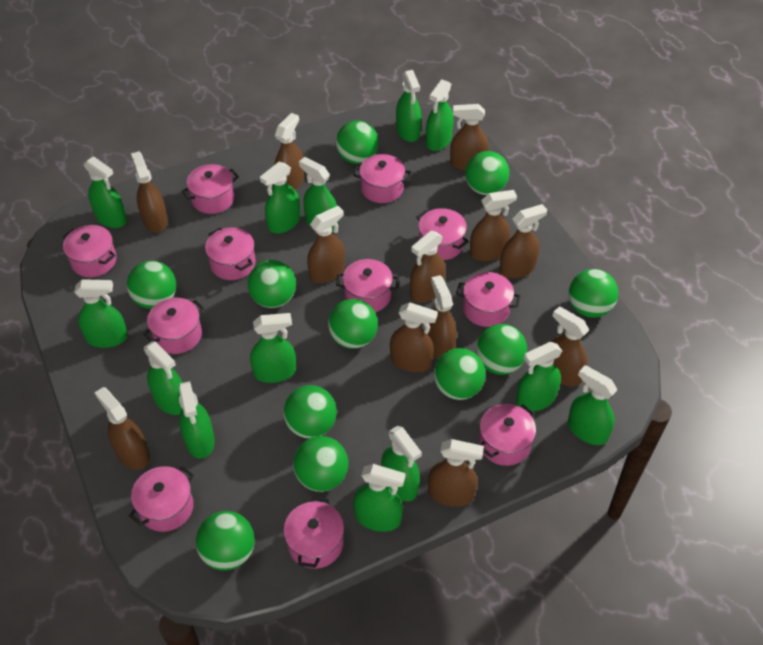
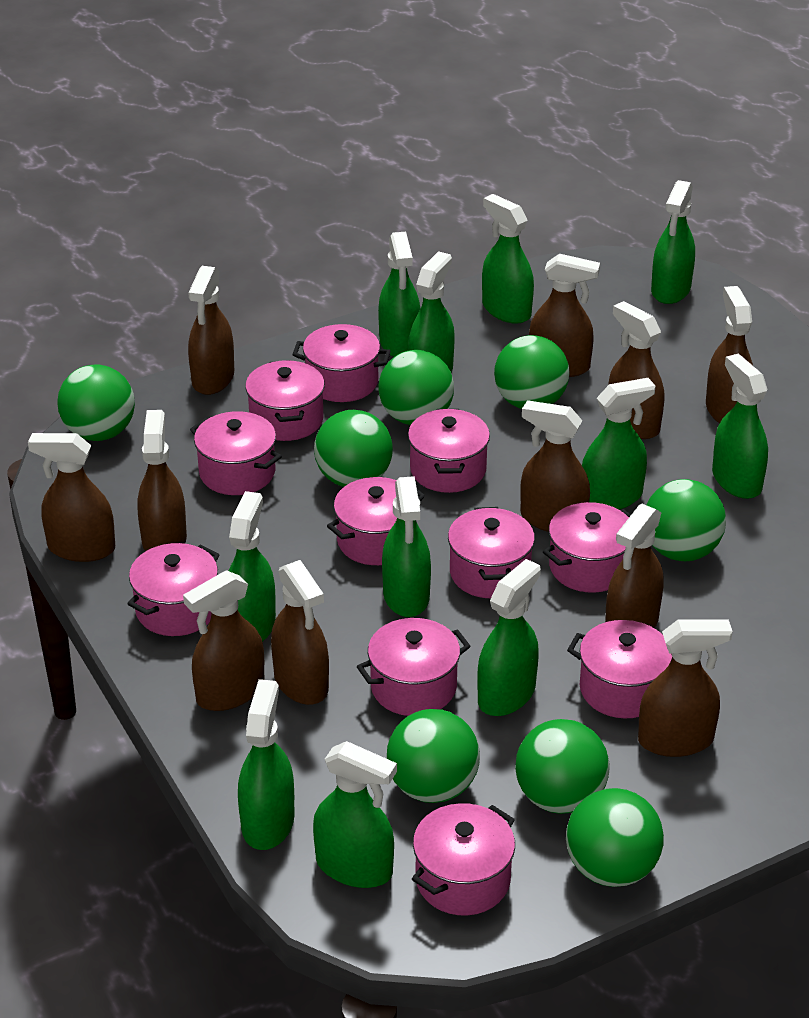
brown spray bottle: 12 -> 11
green ball: 11 -> 8
green spray bottle: 13 -> 11

